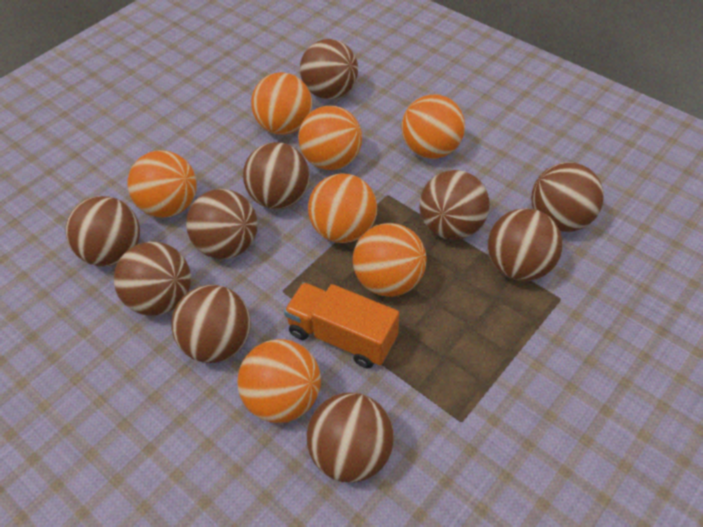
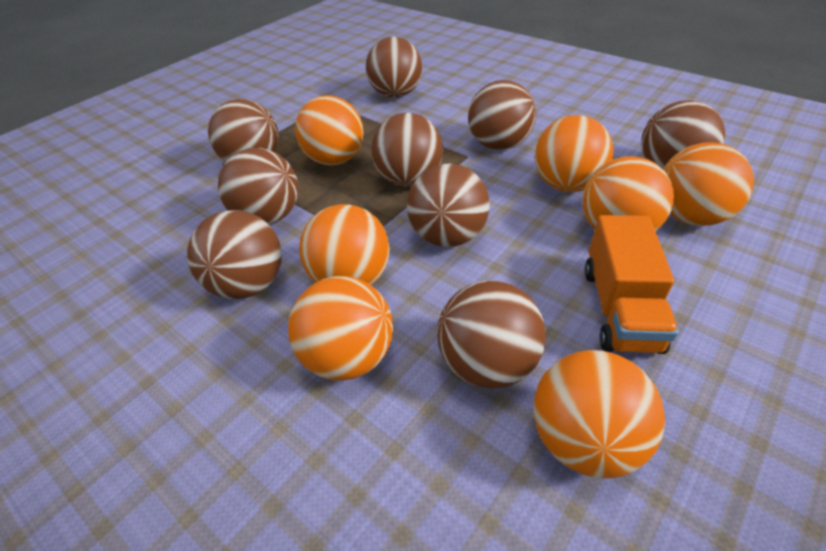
brown ball: 10 -> 9

